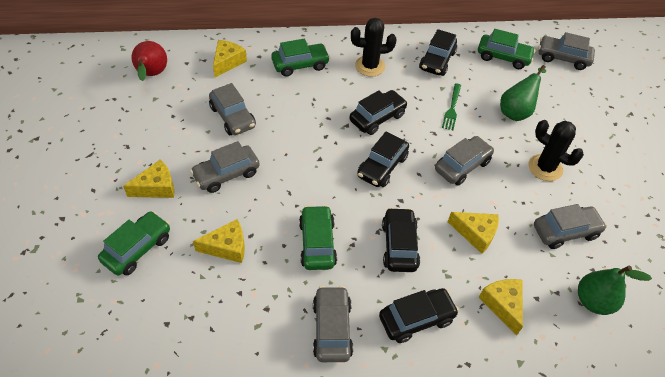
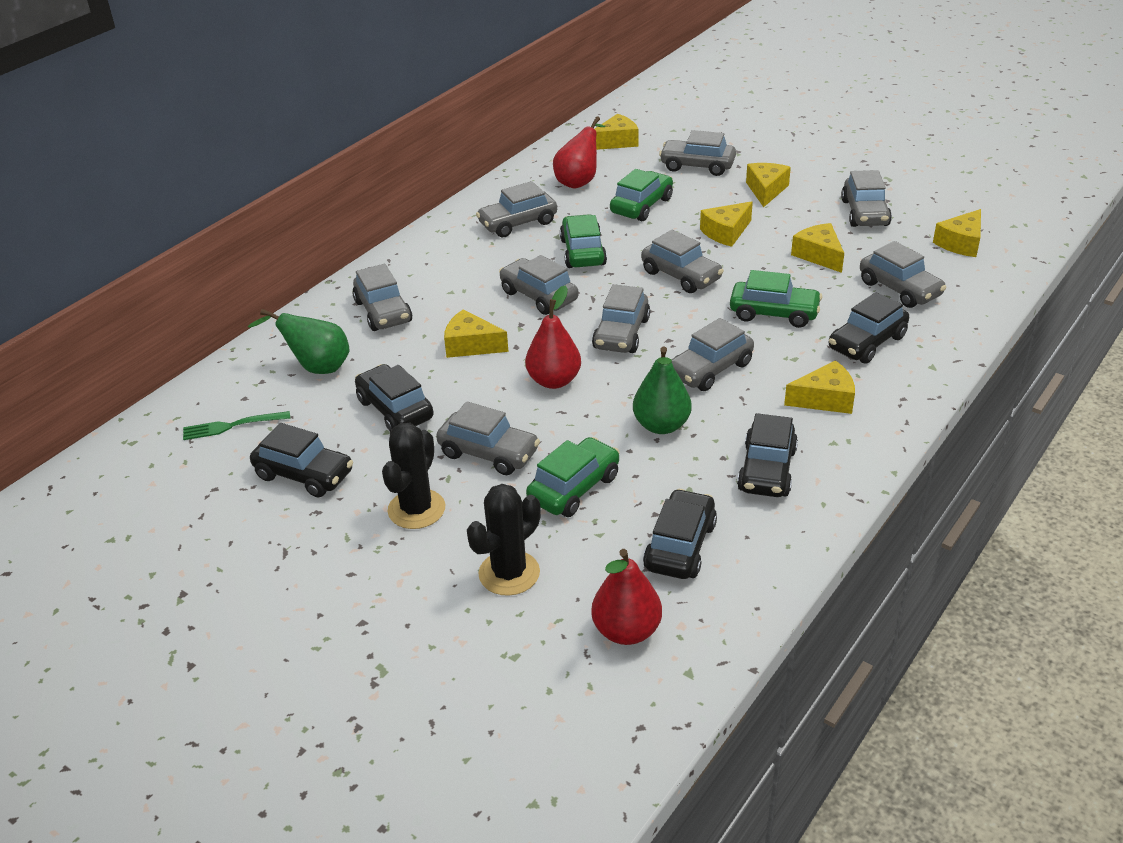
grey car: 6 -> 10
red pear: 1 -> 3
yellow cheese: 5 -> 7

